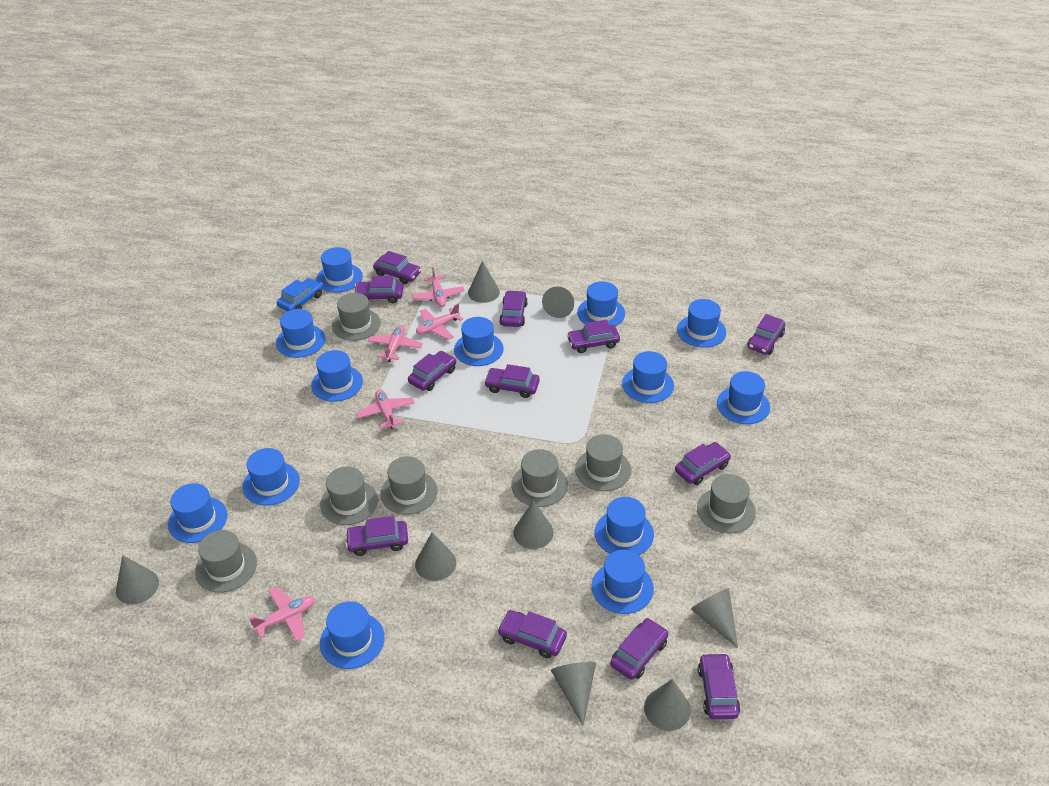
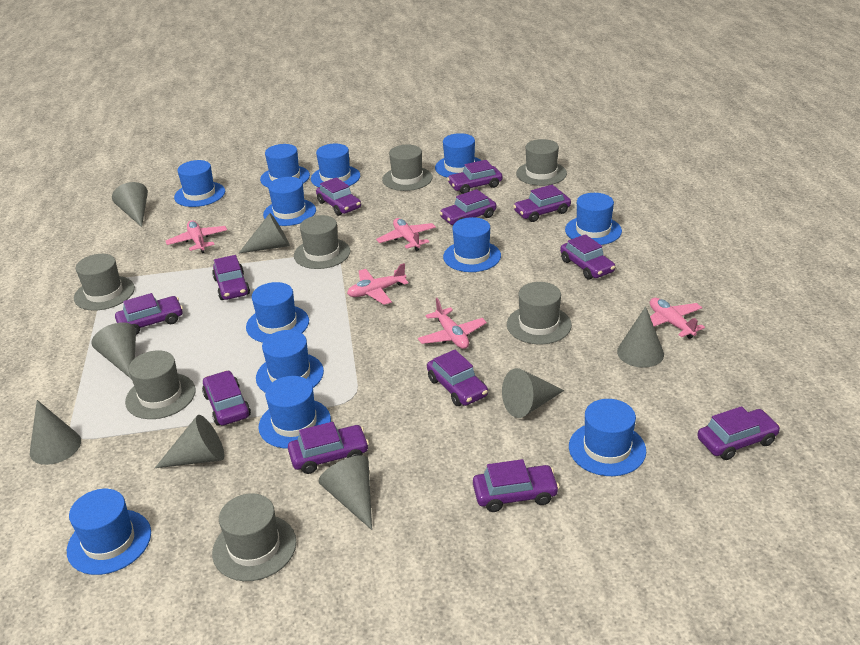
blue car: 1 -> 0
blue hat: 13 -> 12

